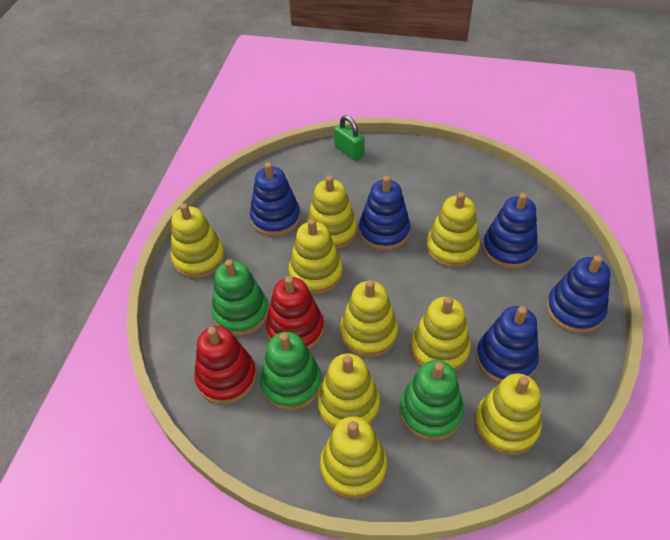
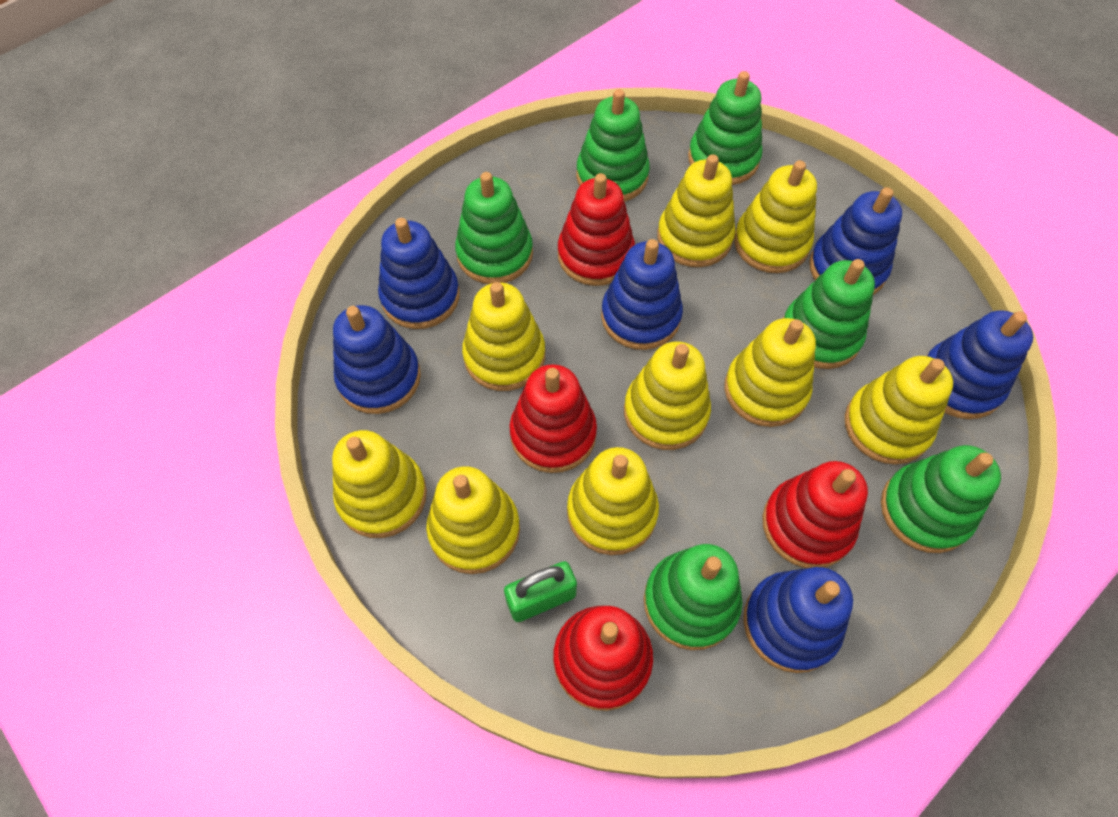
blue stacking toy: 5 -> 6
green stacking toy: 3 -> 6
red stacking toy: 2 -> 4

